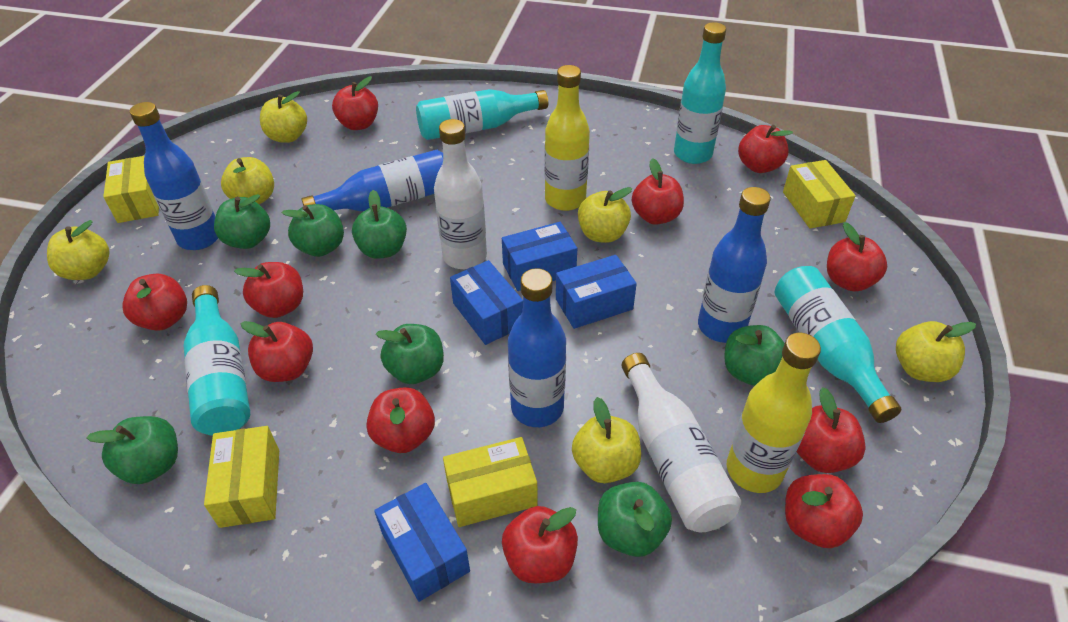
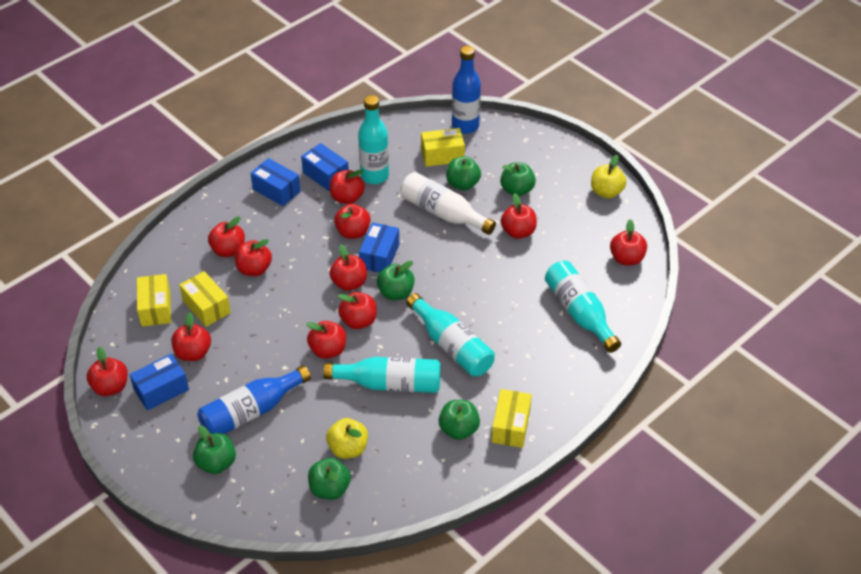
blue bottle: 4 -> 2
green apple: 7 -> 6
white bottle: 2 -> 1
yellow apple: 6 -> 2
yellow bottle: 2 -> 0

